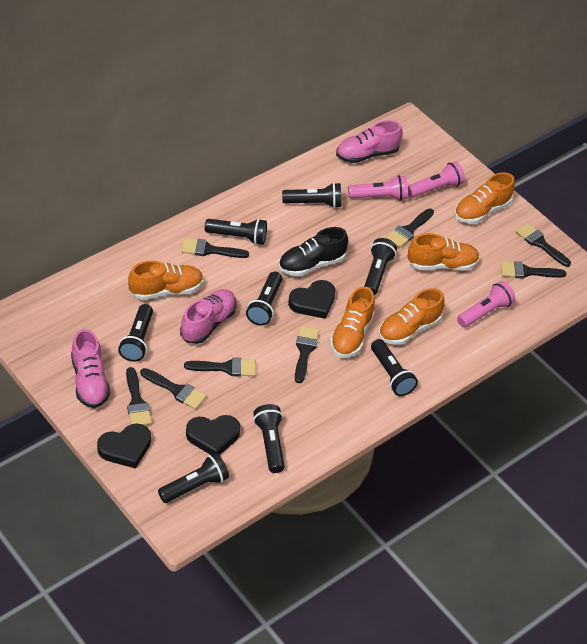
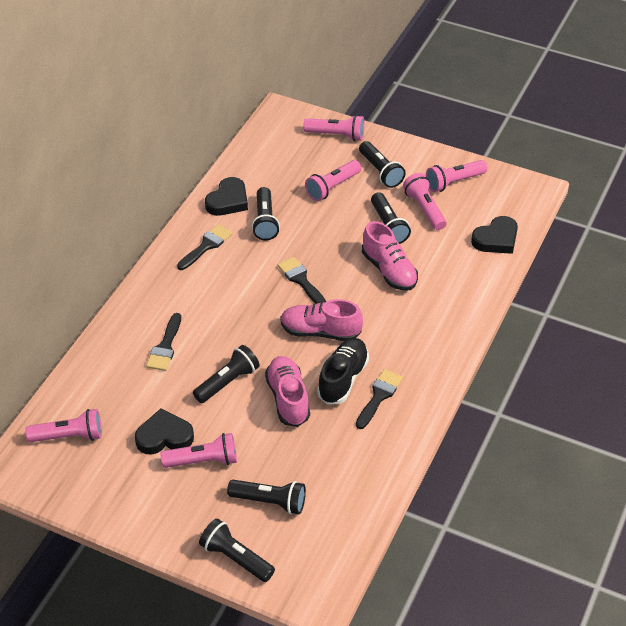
black brush: 8 -> 4
black flashlight: 8 -> 6
orange shoe: 5 -> 0
pink flashlight: 3 -> 6

